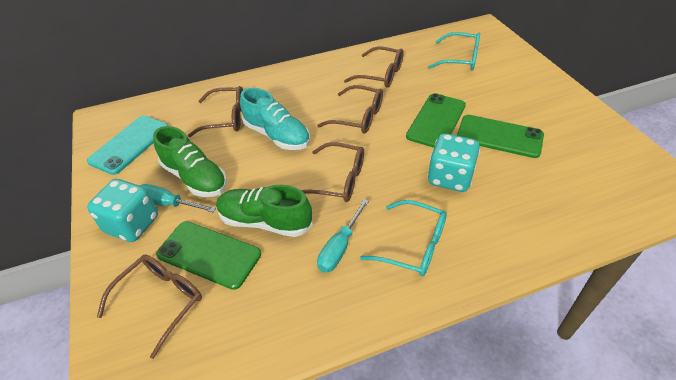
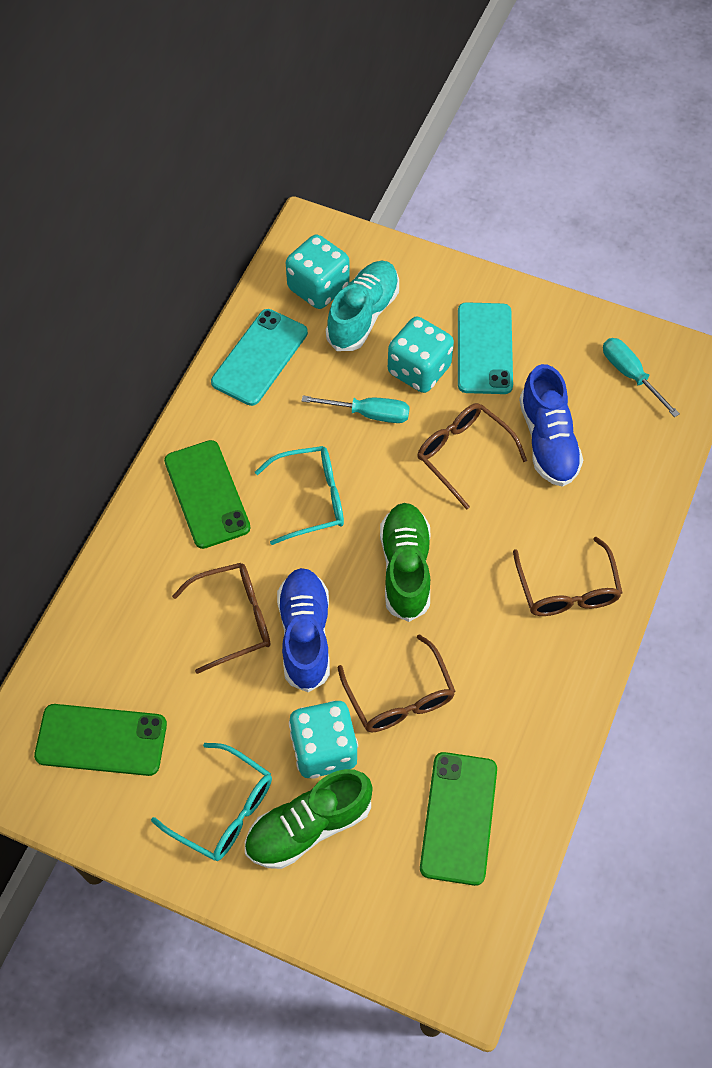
blue shoe: 0 -> 2
brown glasses: 5 -> 4
turquoise dice: 2 -> 3
turquoise phone: 1 -> 2

